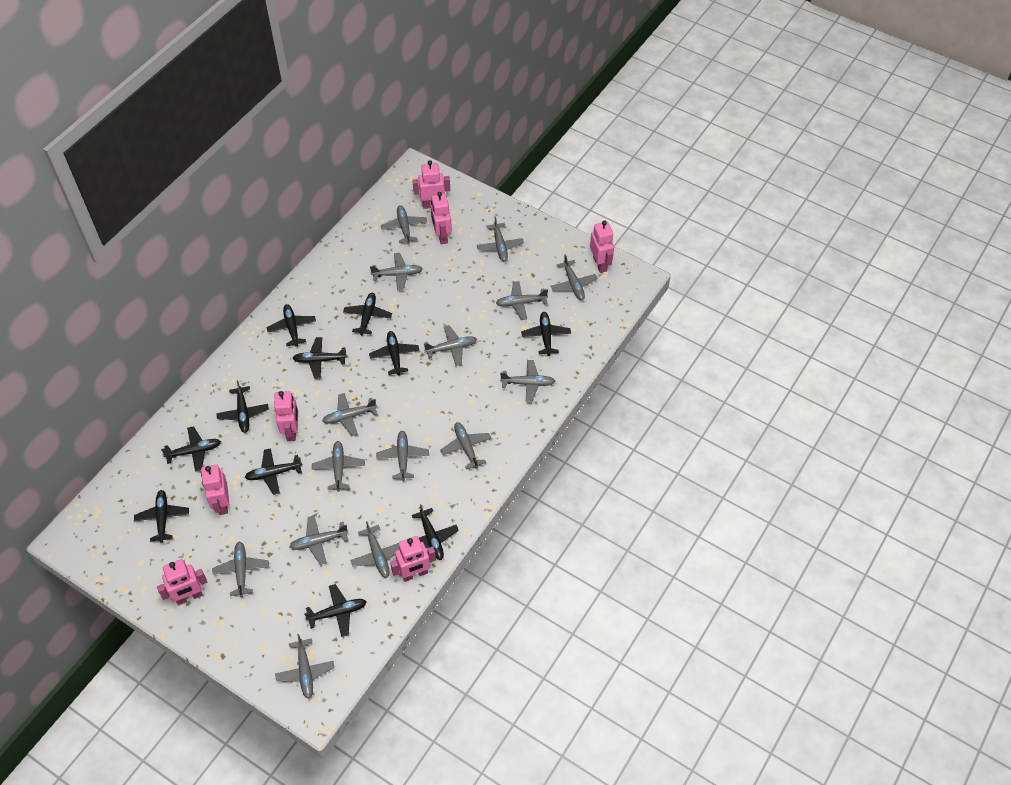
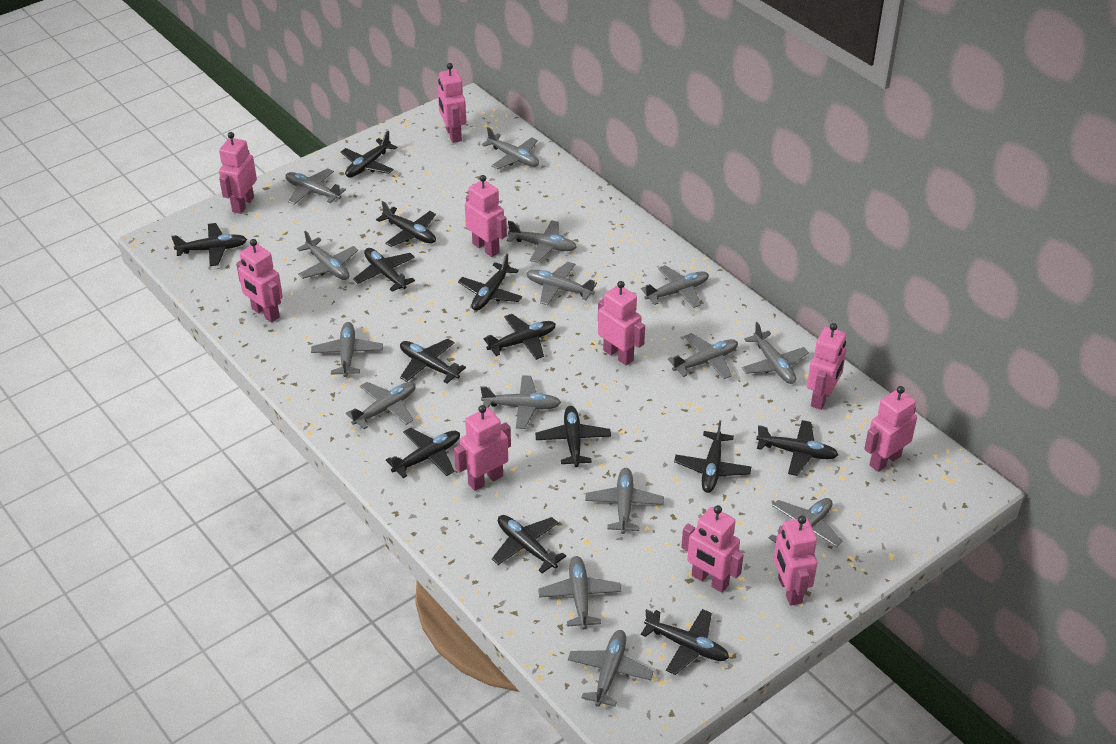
black plane: 11 -> 13
pink robot: 7 -> 10

